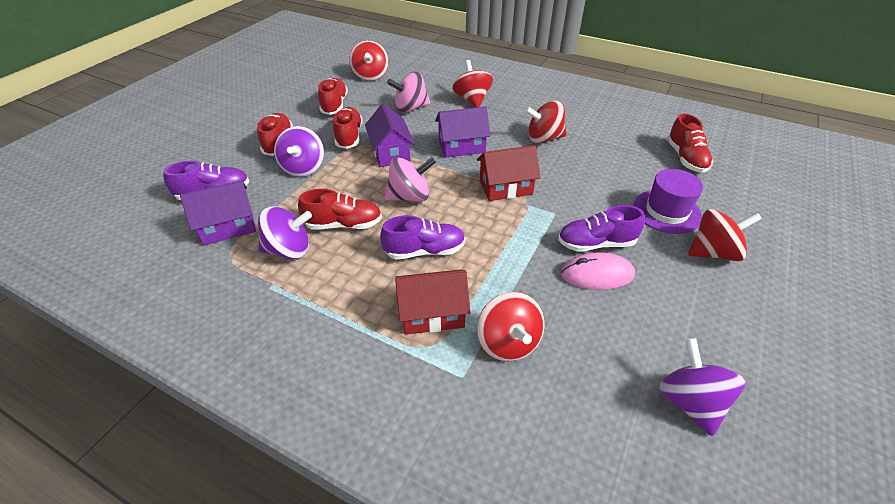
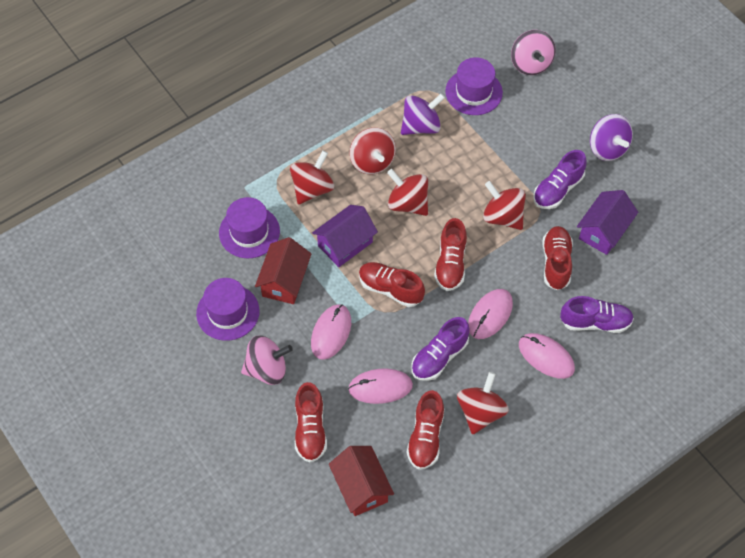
pink mouse: 1 -> 4
purple hat: 1 -> 3
purple house: 3 -> 2
purple spinning top: 3 -> 2

